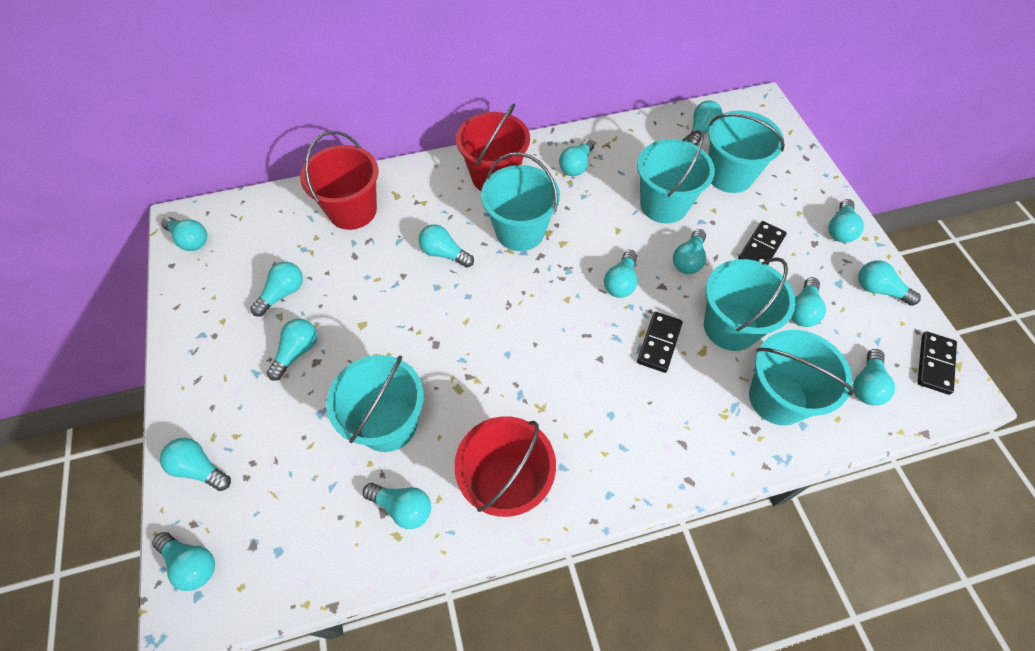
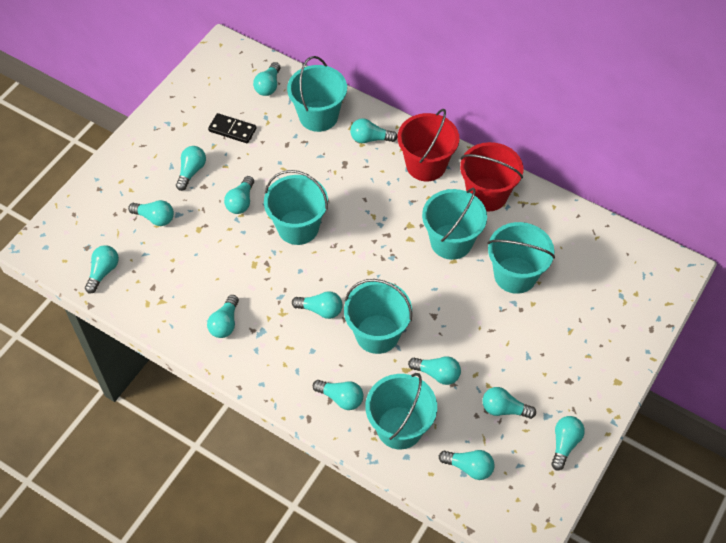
black domino: 3 -> 1
red bucket: 3 -> 2
turquoise light bulb: 15 -> 13

